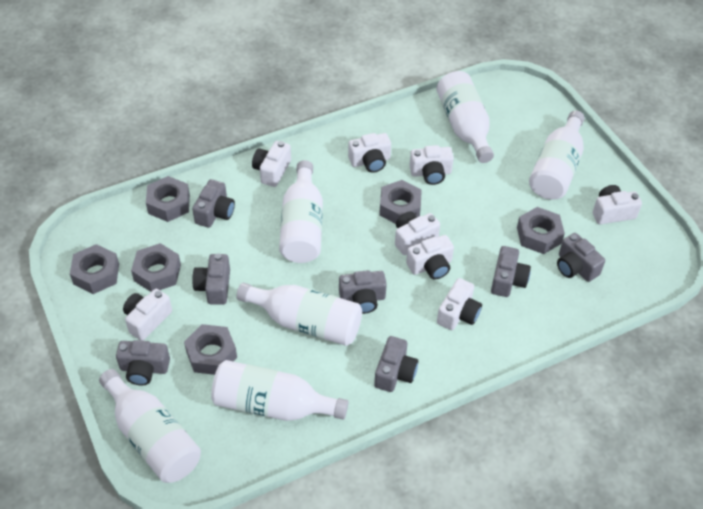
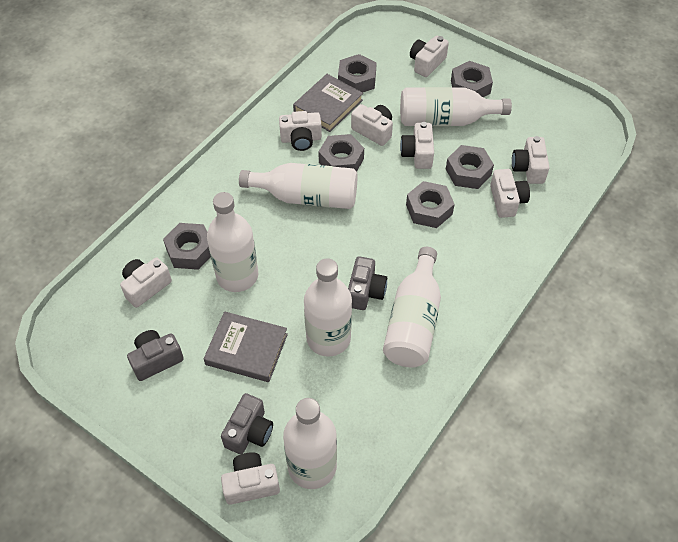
grey book: 0 -> 2
grey camera: 7 -> 3

